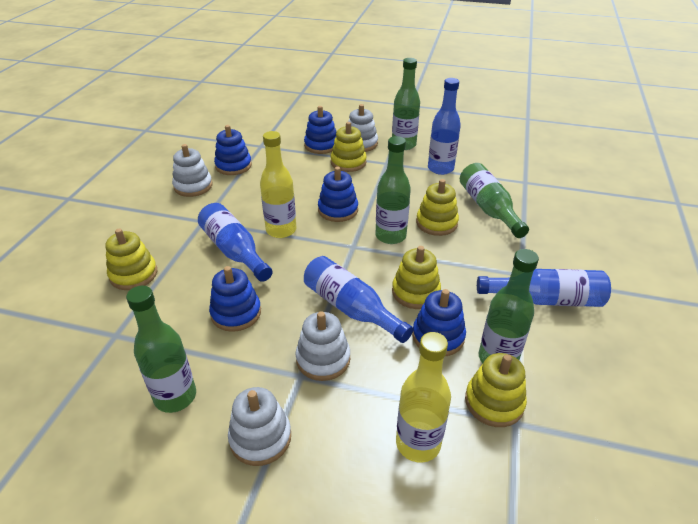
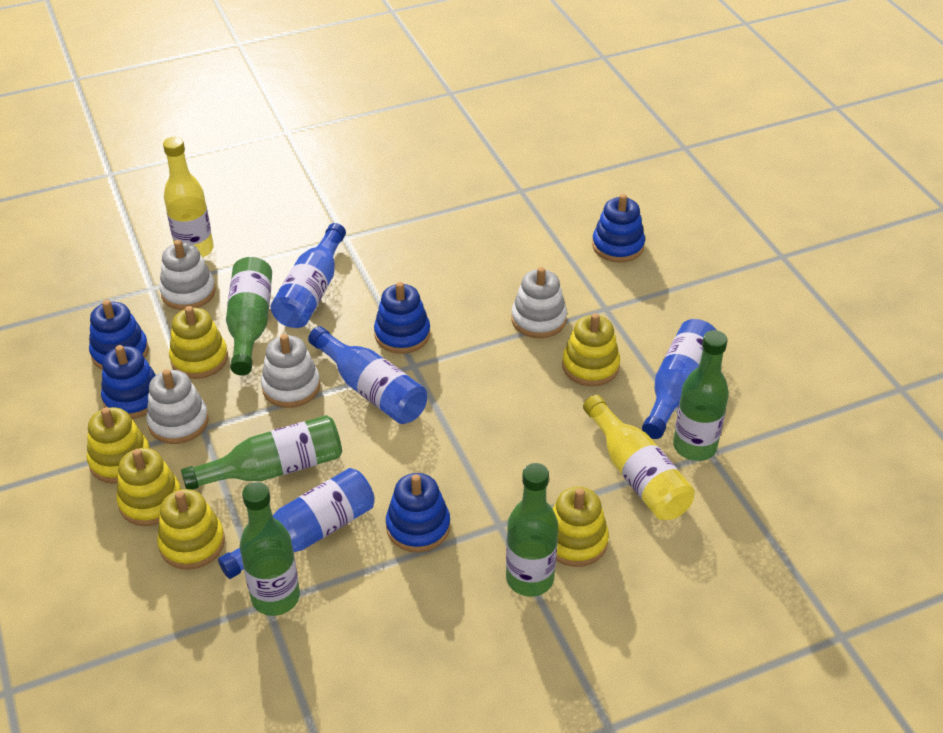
yellow stacking toy: 5 -> 6

